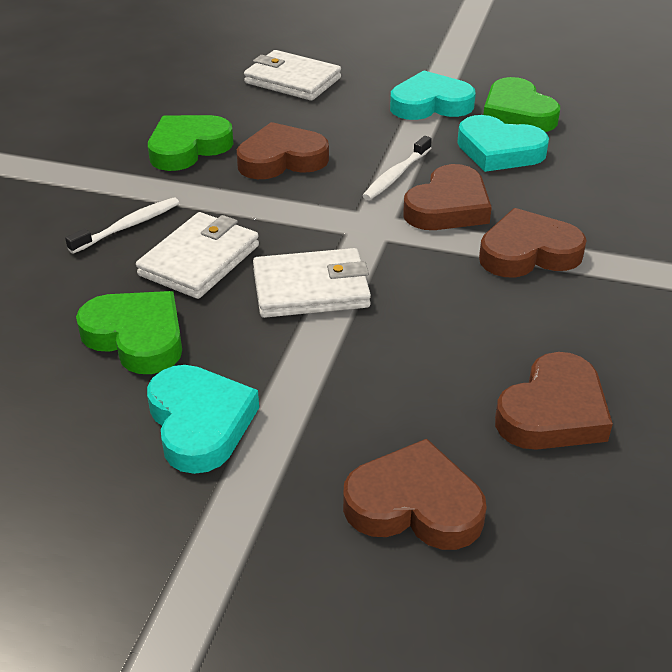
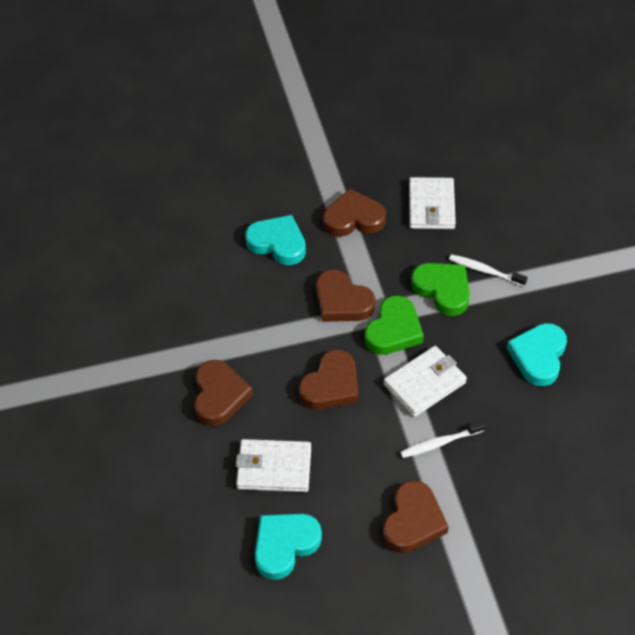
green heart: 3 -> 2

